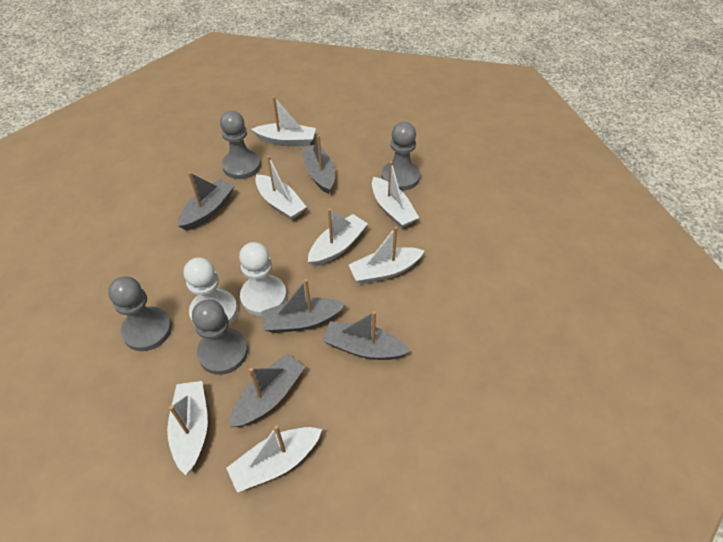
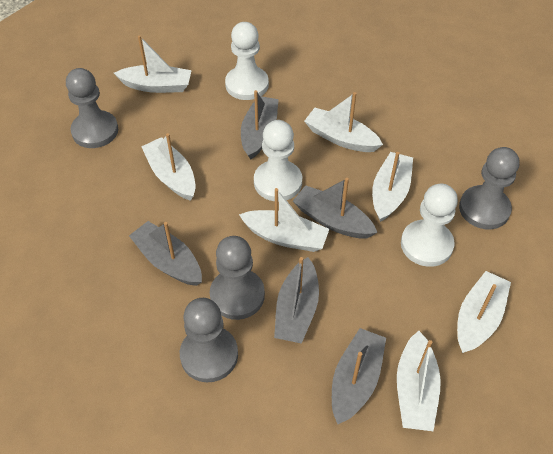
white pawn: 2 -> 3

